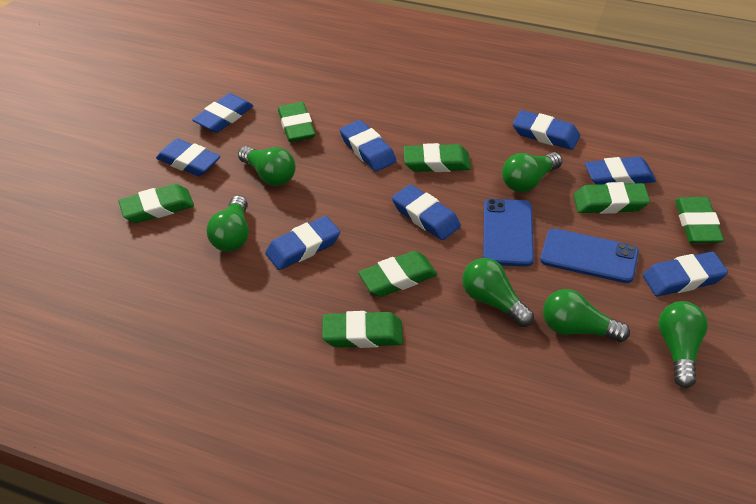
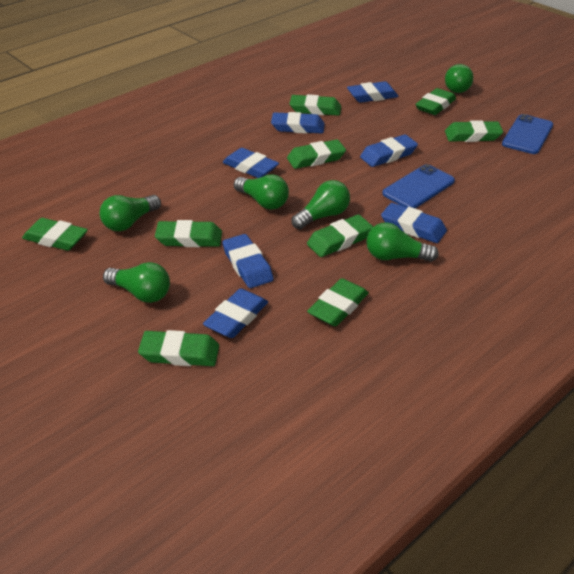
blue eraser: 8 -> 7
green eraser: 7 -> 9

